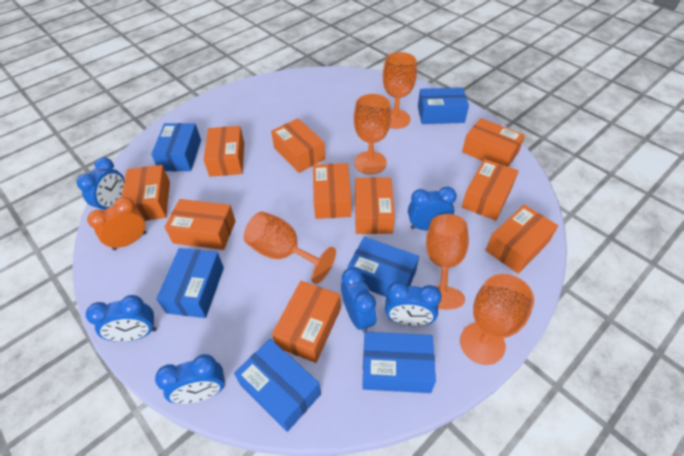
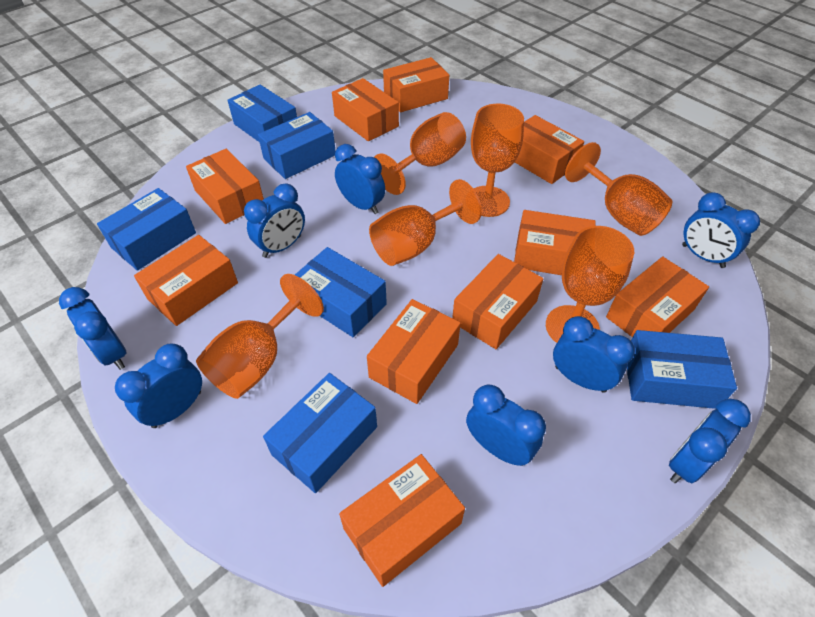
blue clock: 6 -> 8
orange clock: 1 -> 0
orange goblet: 5 -> 6

